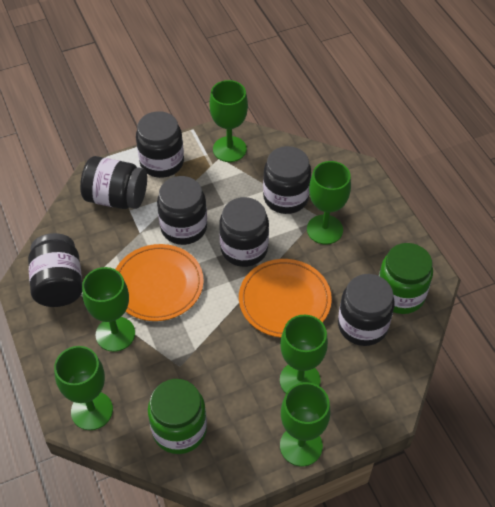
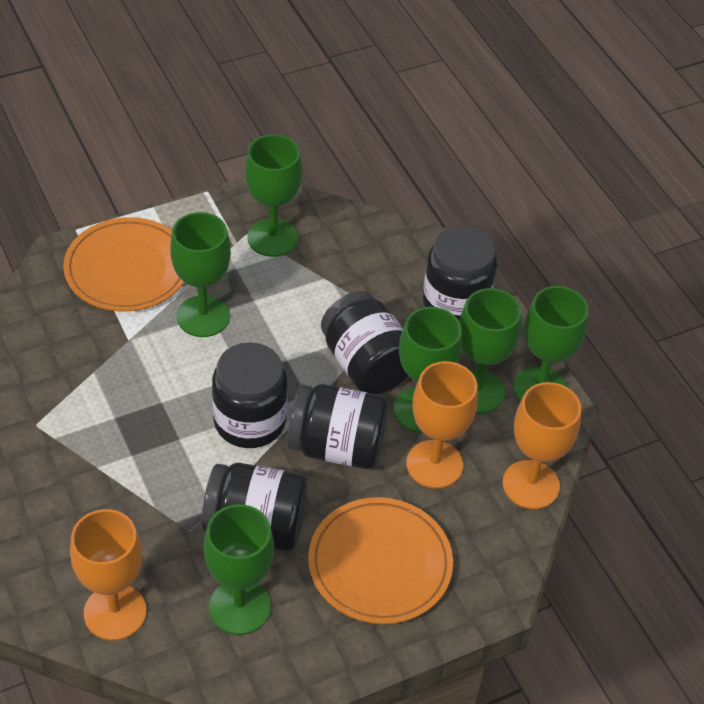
black jar: 7 -> 5
green jar: 2 -> 0
orange goblet: 0 -> 3

